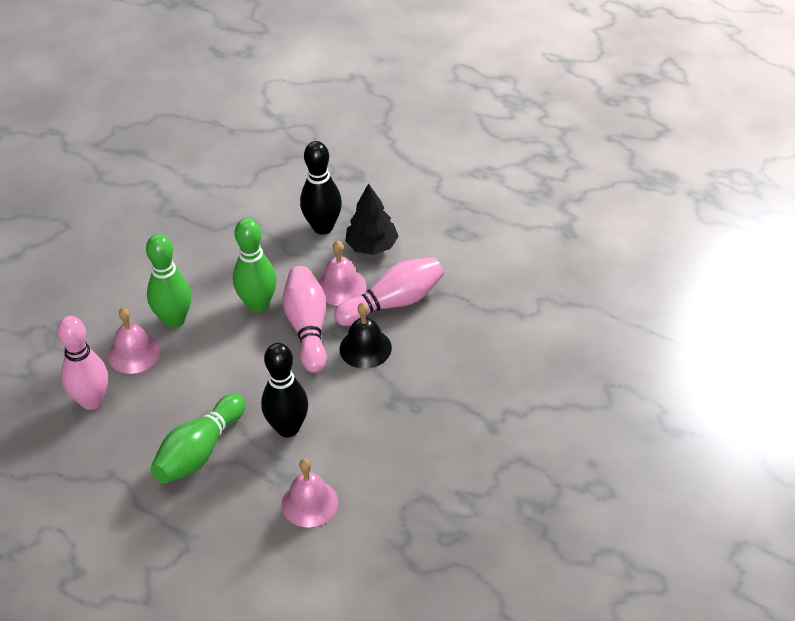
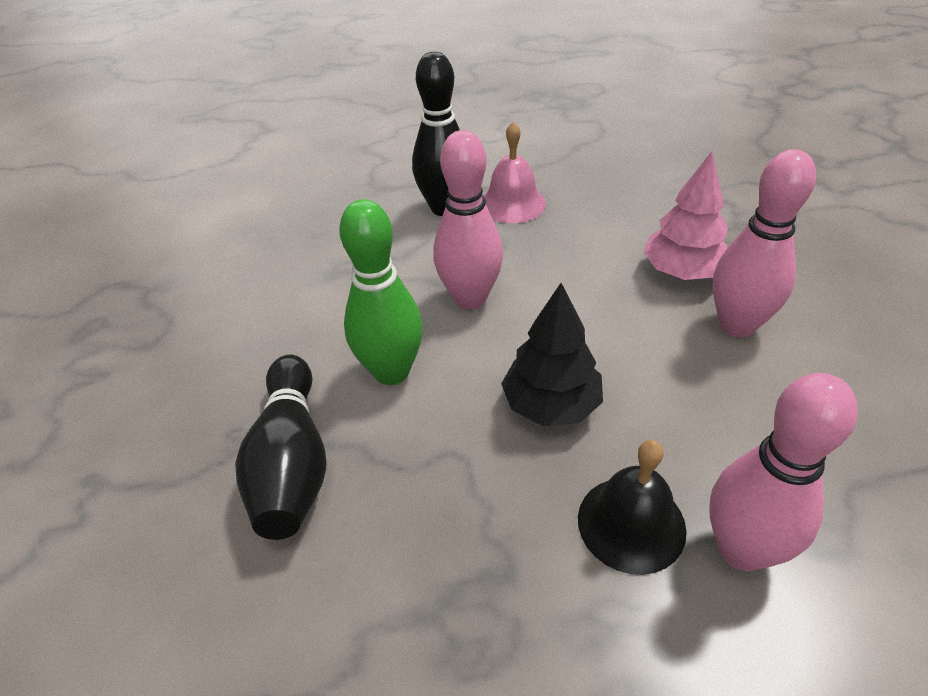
green bowling pin: 3 -> 1
pink bell: 3 -> 1
pink tree: 0 -> 1

